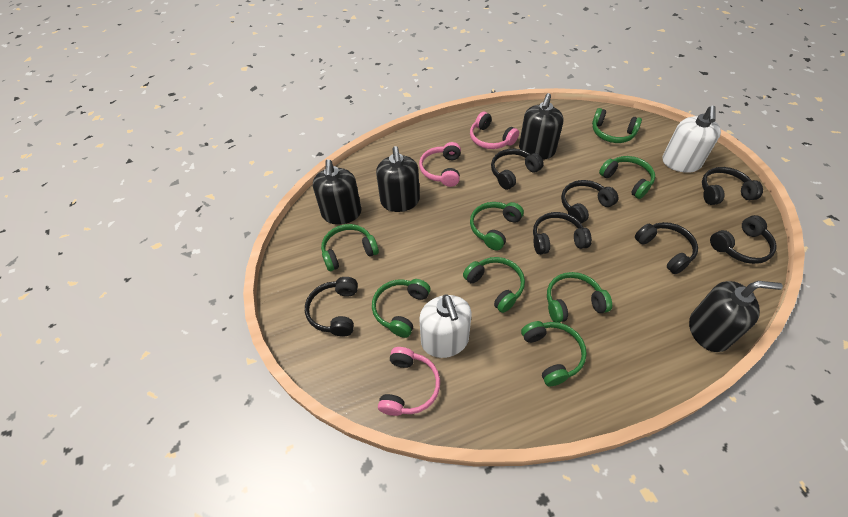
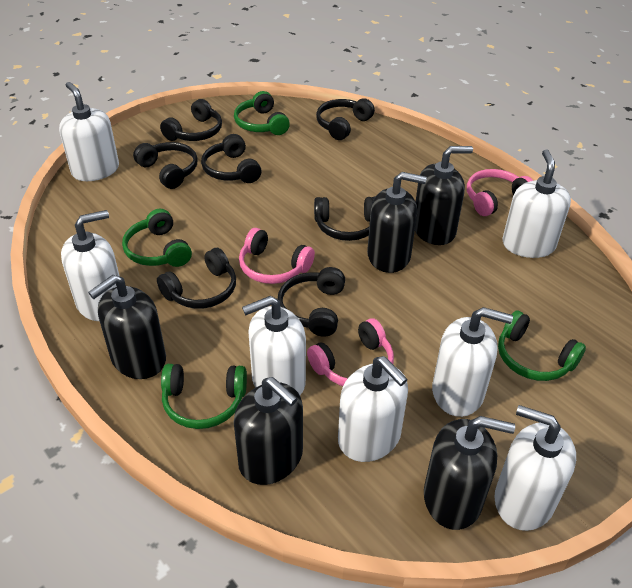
black soap dispenser: 4 -> 5
green headphones: 8 -> 4
white soap dispenser: 2 -> 7

